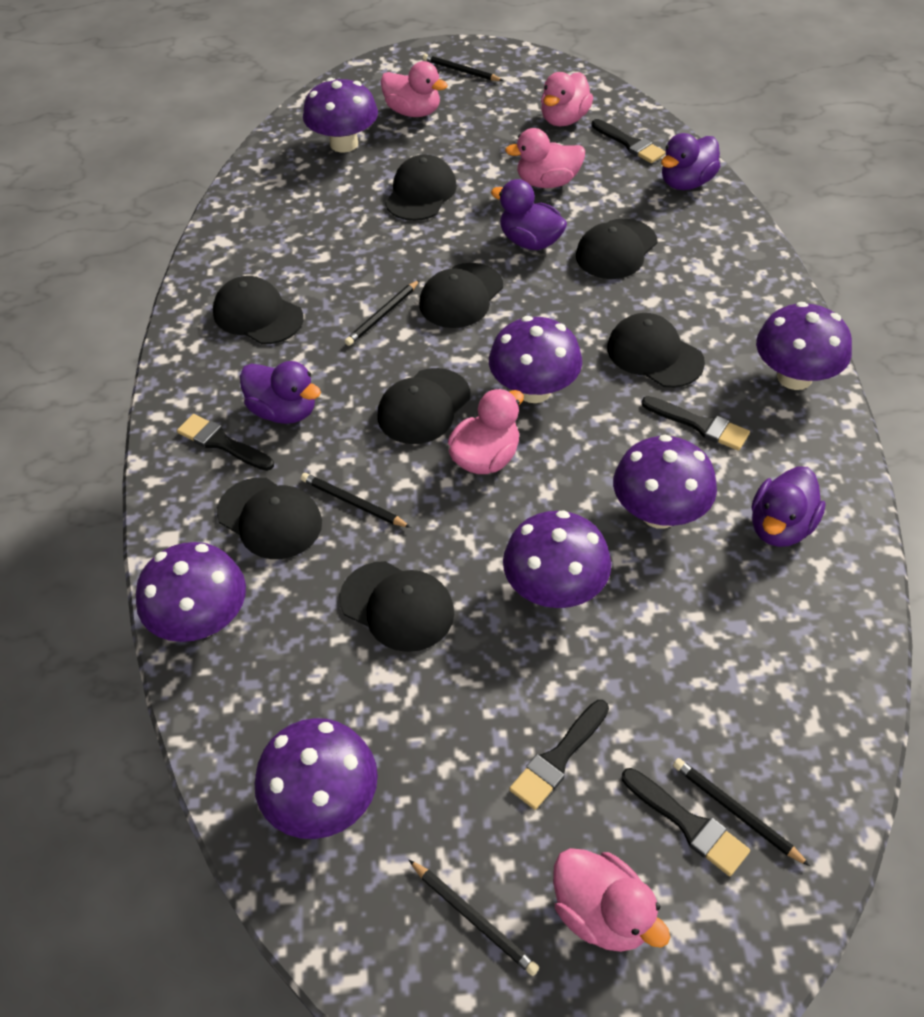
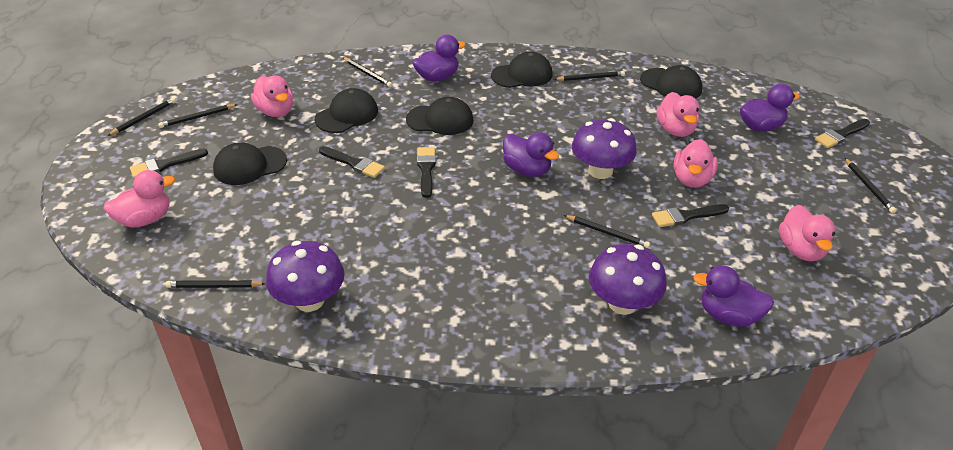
black cap: 8 -> 5
black pencil: 5 -> 7
purple mushroom: 7 -> 3

